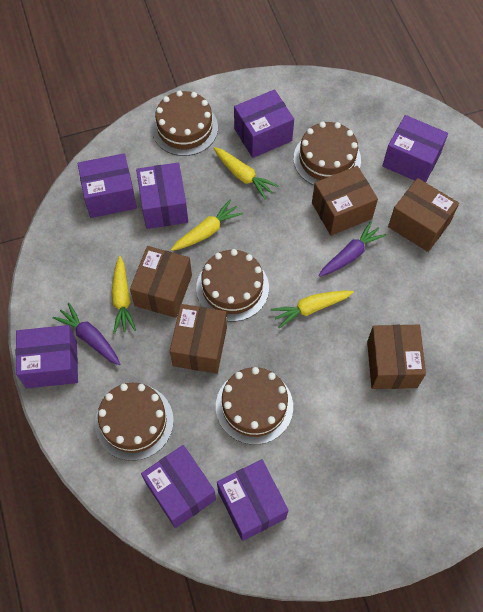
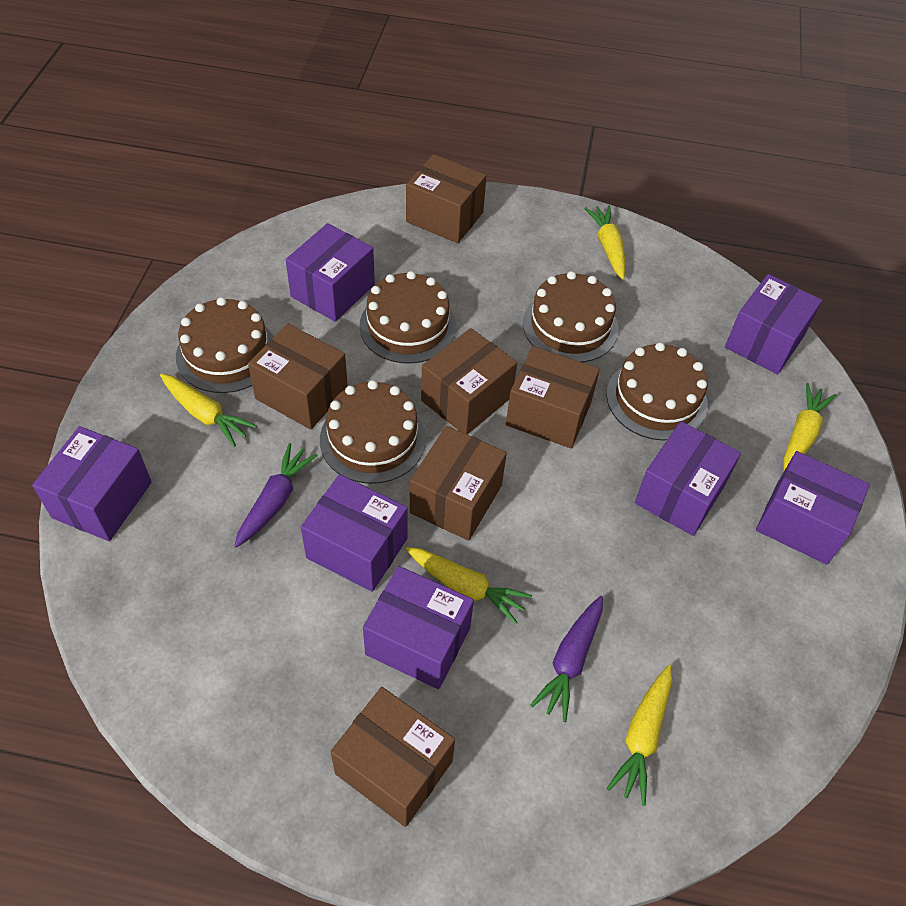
brown box: 5 -> 6
yellow carrot: 4 -> 5

